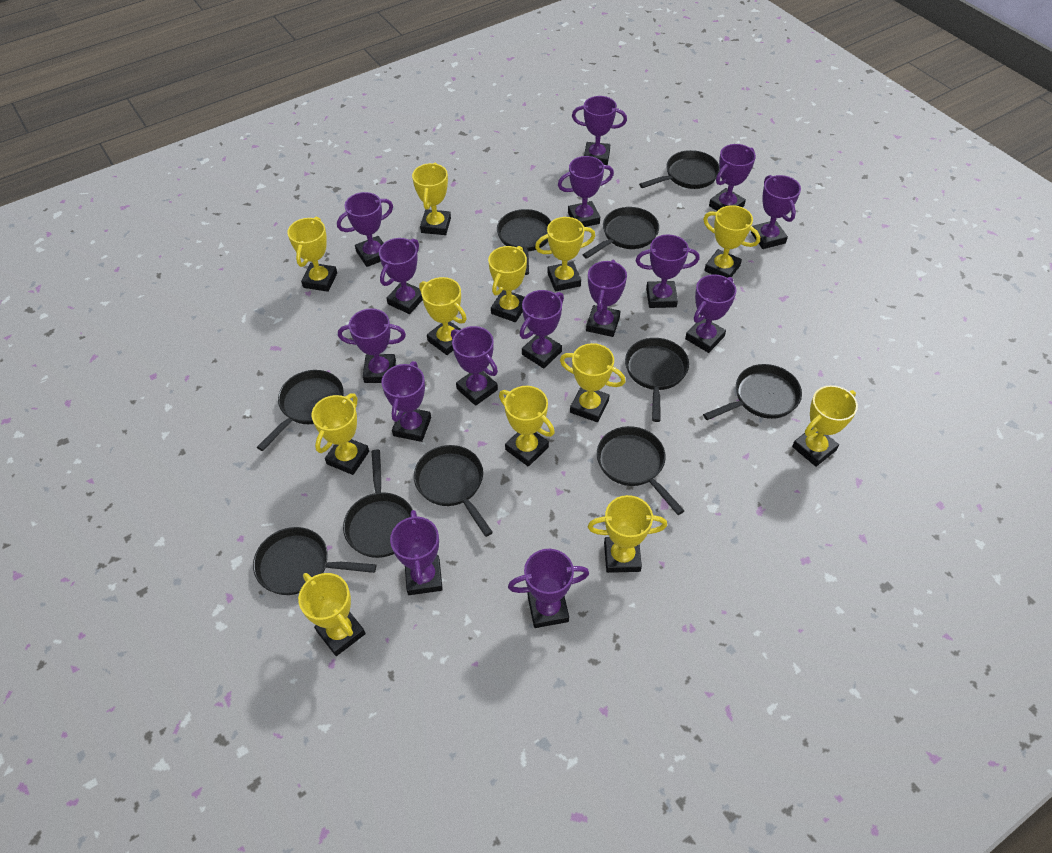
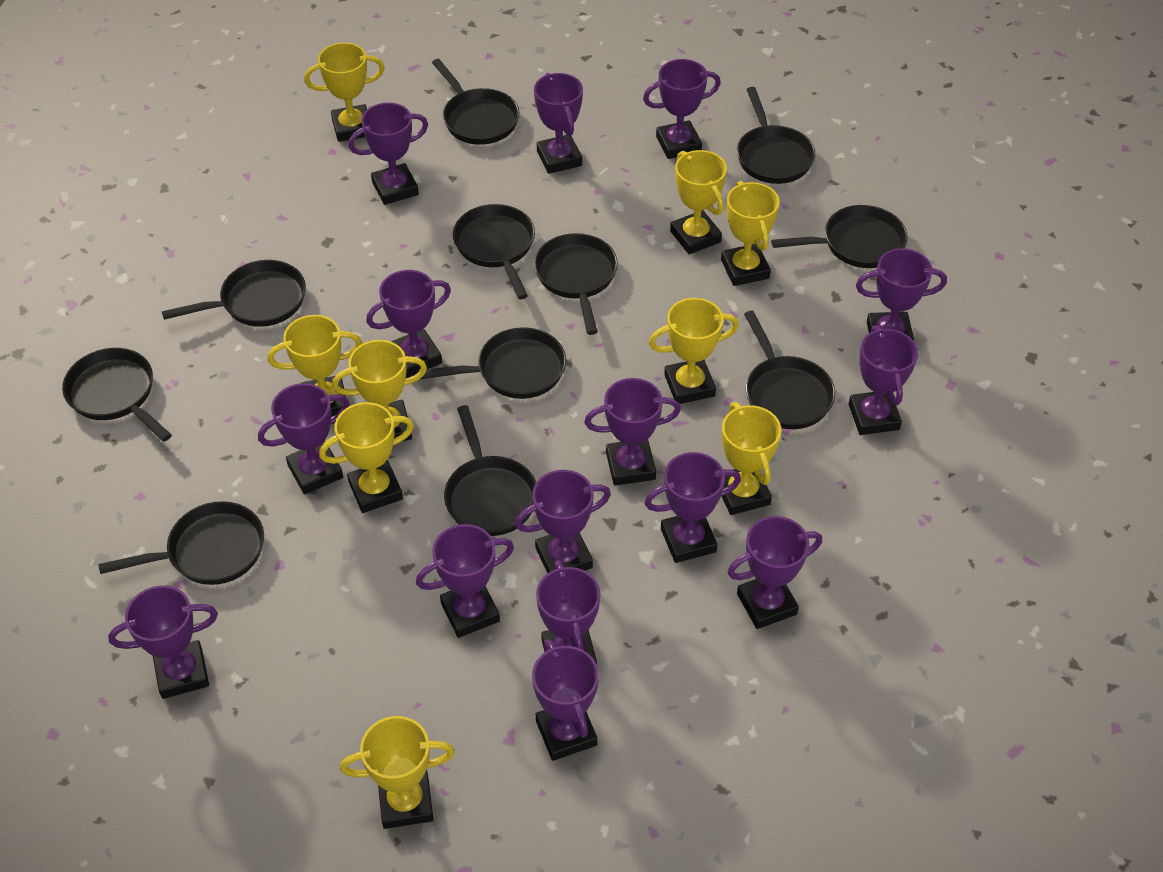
black pan: 10 -> 11
yellow trophy: 12 -> 9

